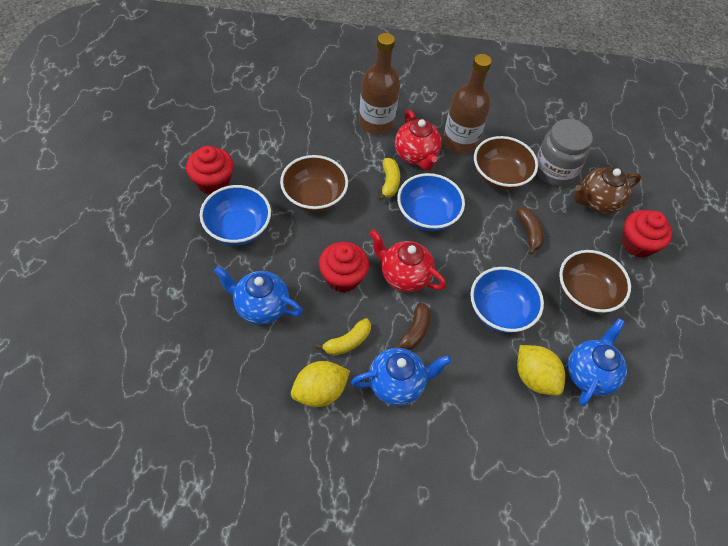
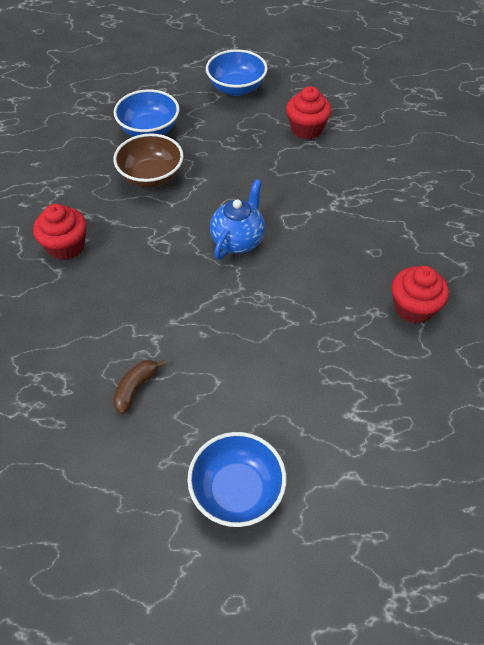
blue teapot: 3 -> 1
brown banana: 2 -> 1
brown bottle: 2 -> 0
brown bowl: 3 -> 1
brown teapot: 1 -> 0
grey jar: 1 -> 0
red teapot: 2 -> 0
yellow banana: 2 -> 0
yellow lemon: 2 -> 0

